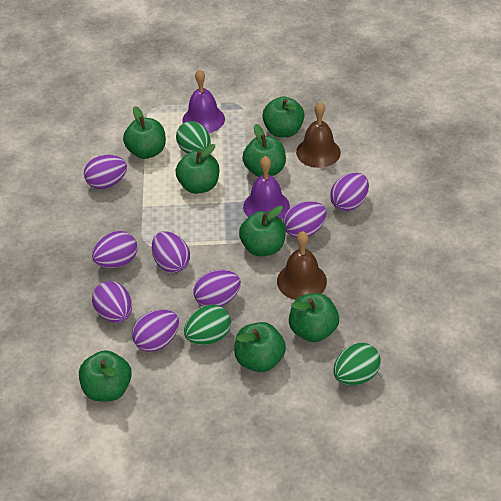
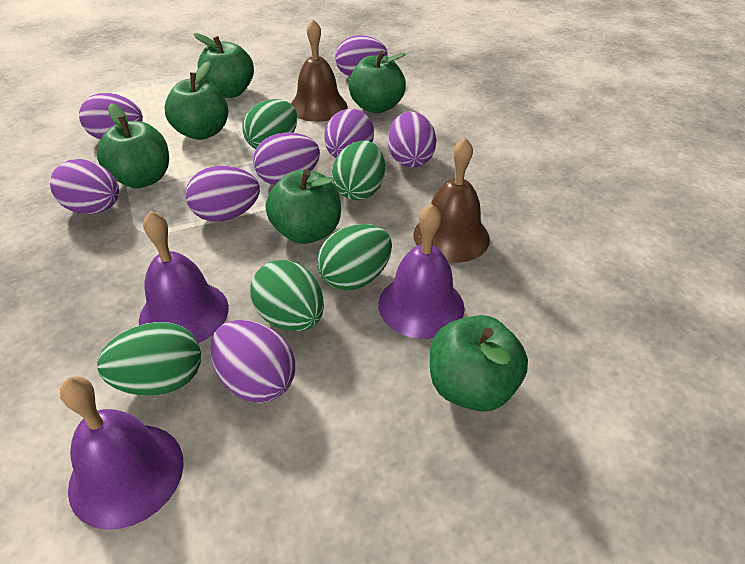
green apple: 8 -> 6
green egg: 3 -> 5
purple bell: 2 -> 3

